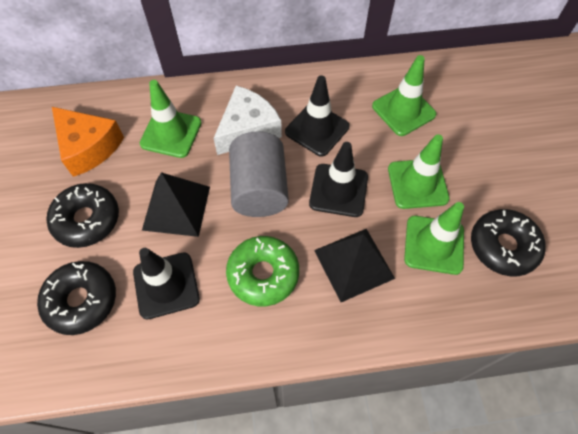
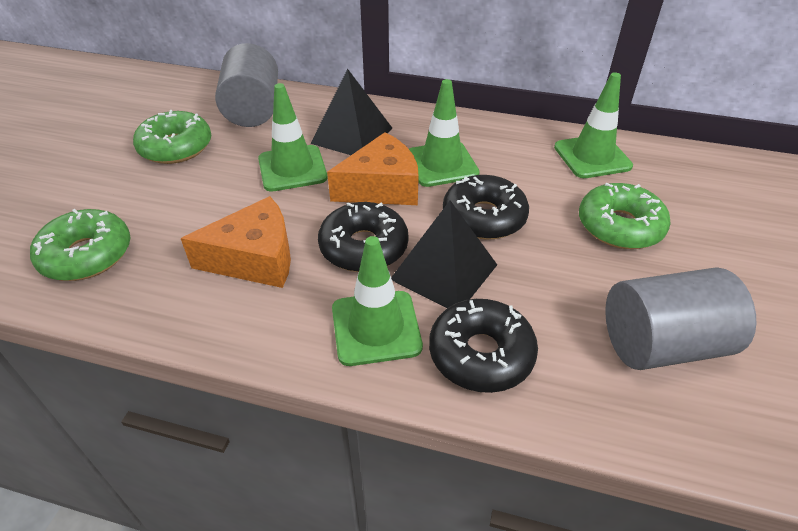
black traffic cone: 3 -> 0
green donut: 1 -> 3
grey cylinder: 1 -> 2
orange cheese: 1 -> 2
white cheese: 1 -> 0

